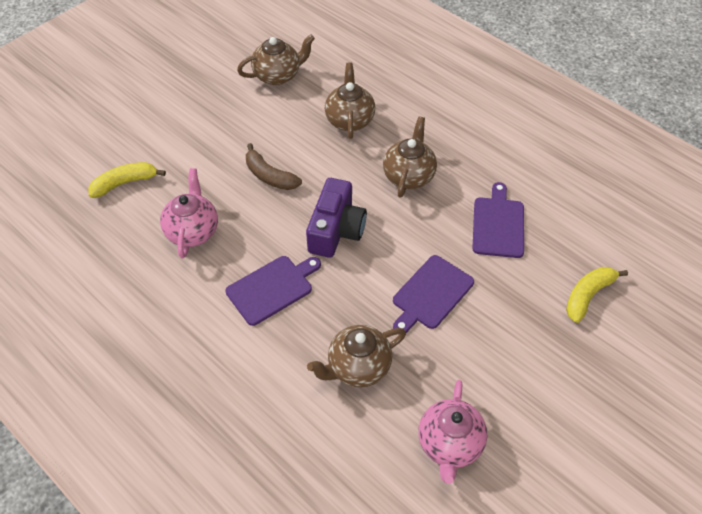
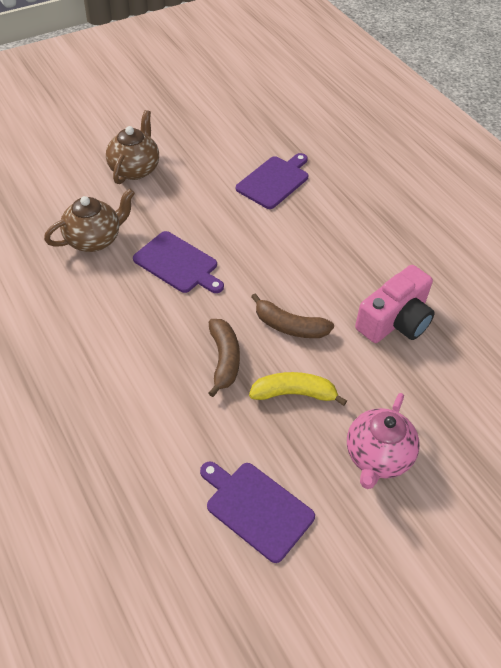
brown banana: 1 -> 2
brown teapot: 4 -> 2
pink camera: 0 -> 1
pink teapot: 2 -> 1
purple camera: 1 -> 0
yellow banana: 2 -> 1

